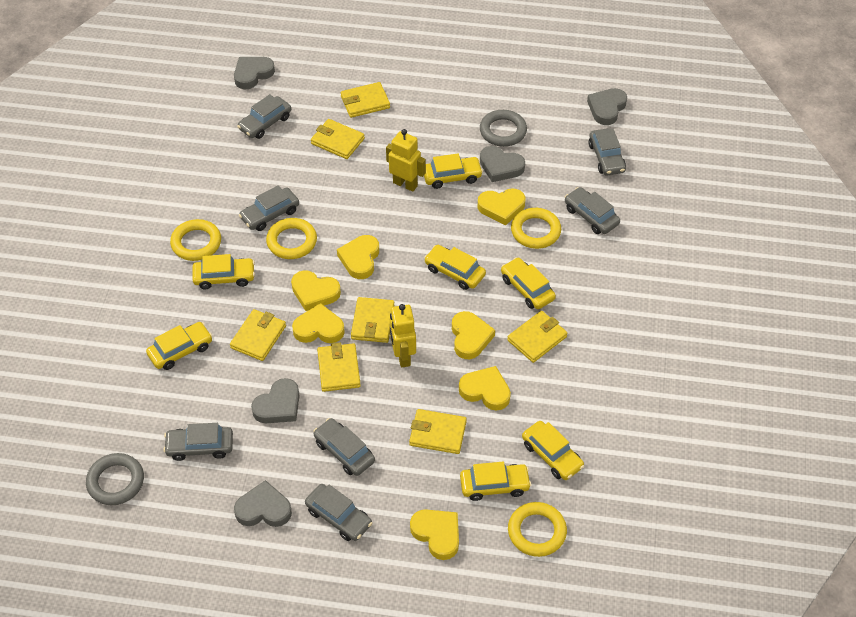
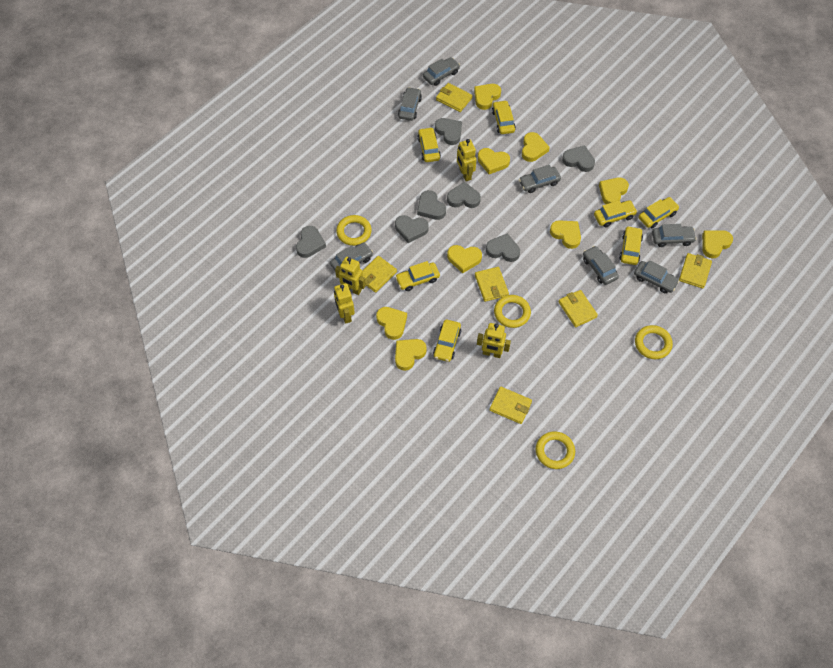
grey heart: 5 -> 7
grey ring: 2 -> 0
yellow heart: 7 -> 9
yellow robot: 2 -> 4
yellow wallet: 7 -> 6

